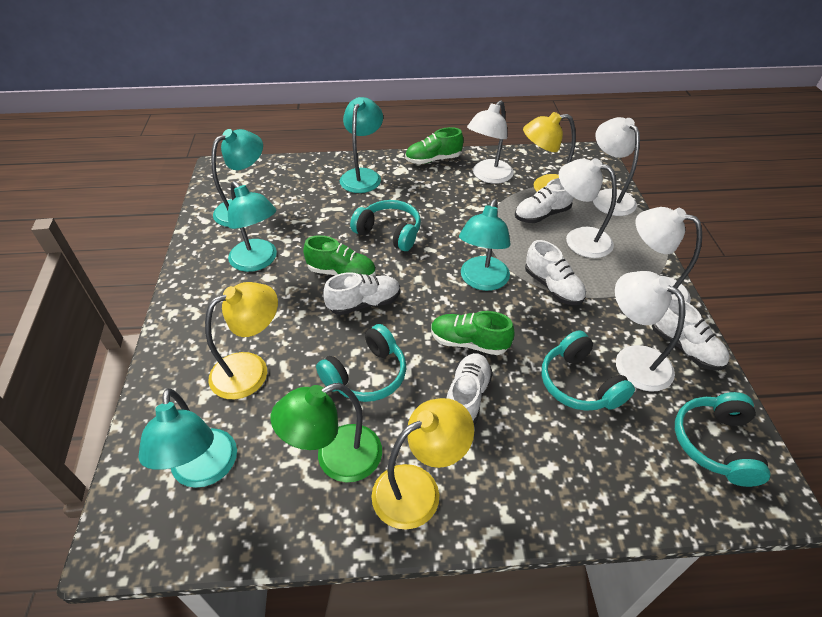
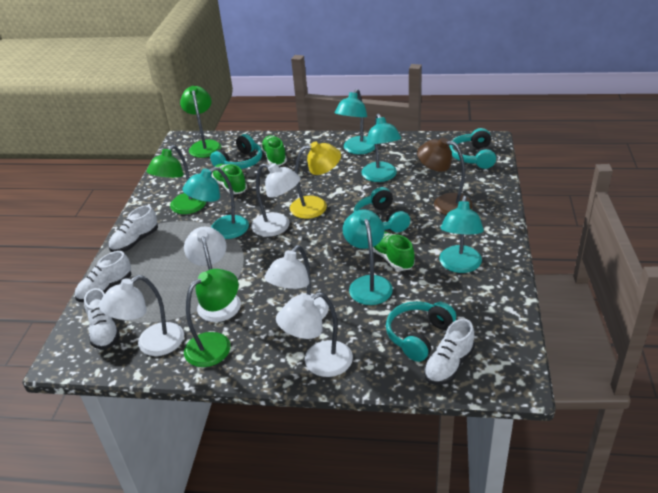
brown lamp: 0 -> 1
green lamp: 1 -> 3
white shoe: 5 -> 4
yellow lamp: 3 -> 1

